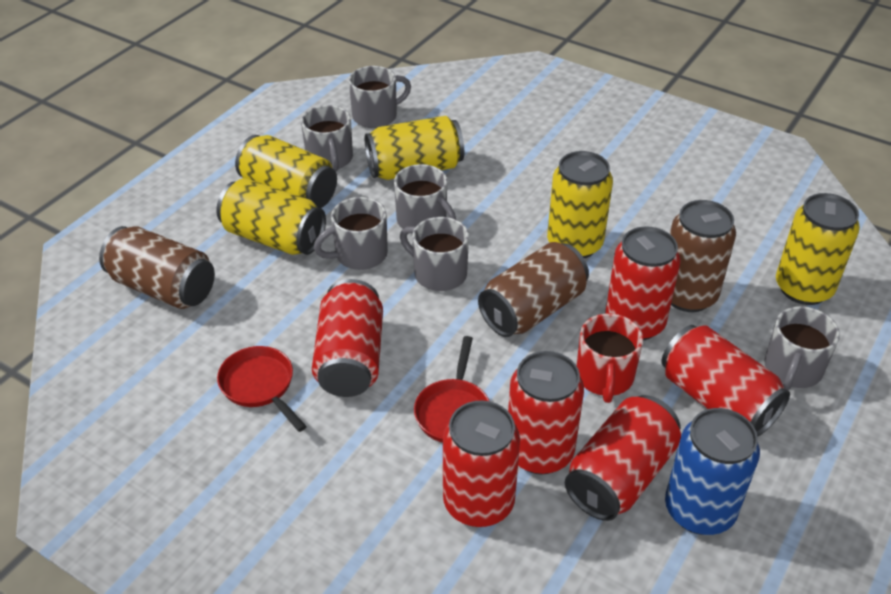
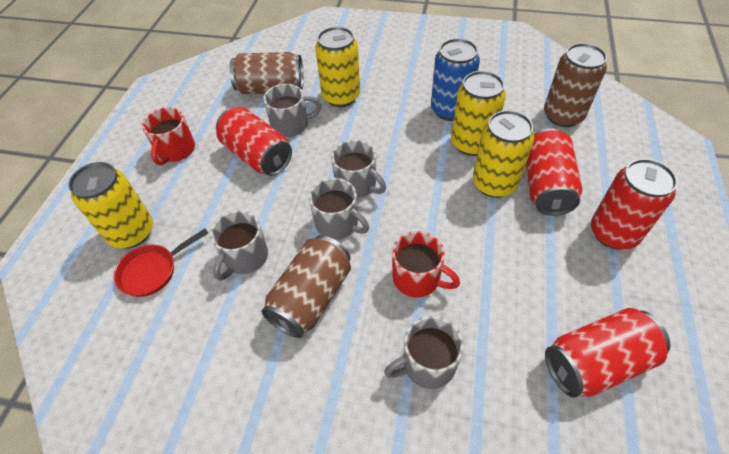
grey mug: 6 -> 5
red can: 6 -> 4
red mug: 1 -> 2
red pan: 2 -> 1
yellow can: 5 -> 4

